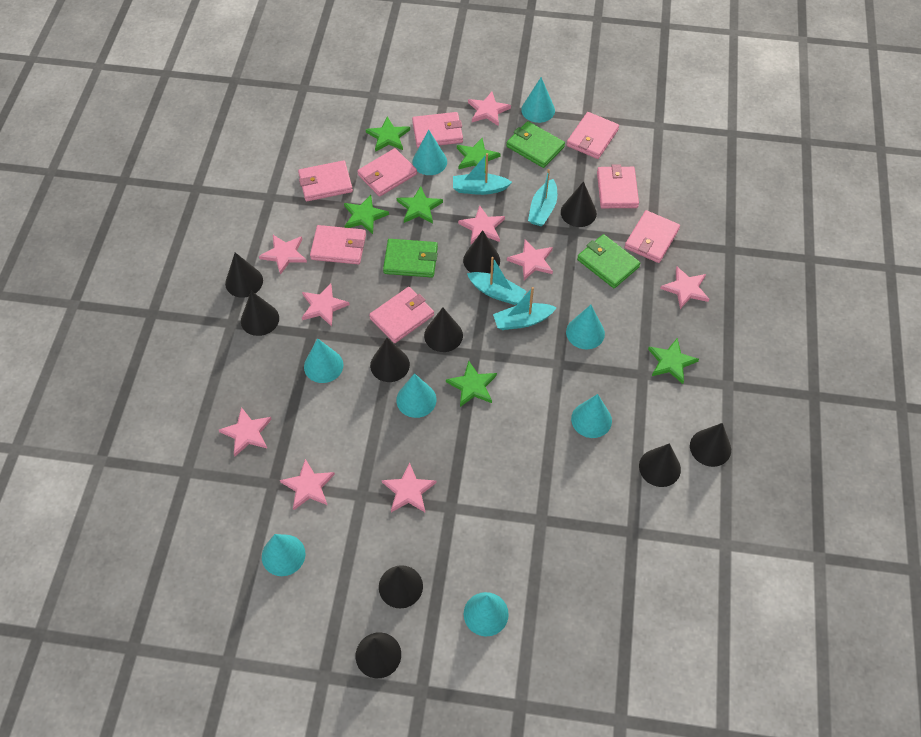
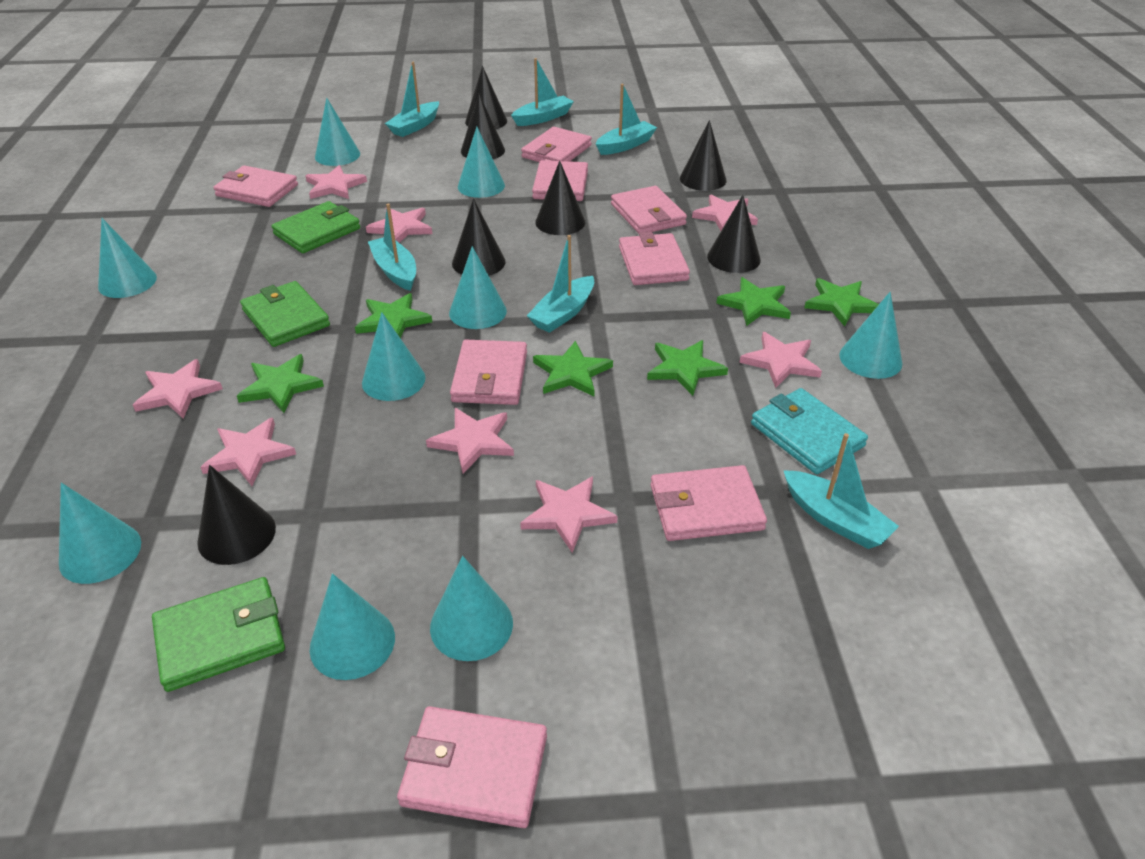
black cone: 10 -> 7
pink star: 9 -> 8
turquoise boat: 4 -> 6
turquoise cone: 8 -> 9
turquoise wallet: 0 -> 1

